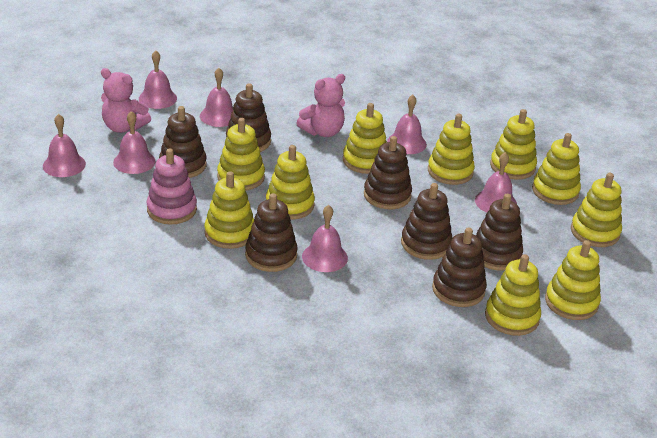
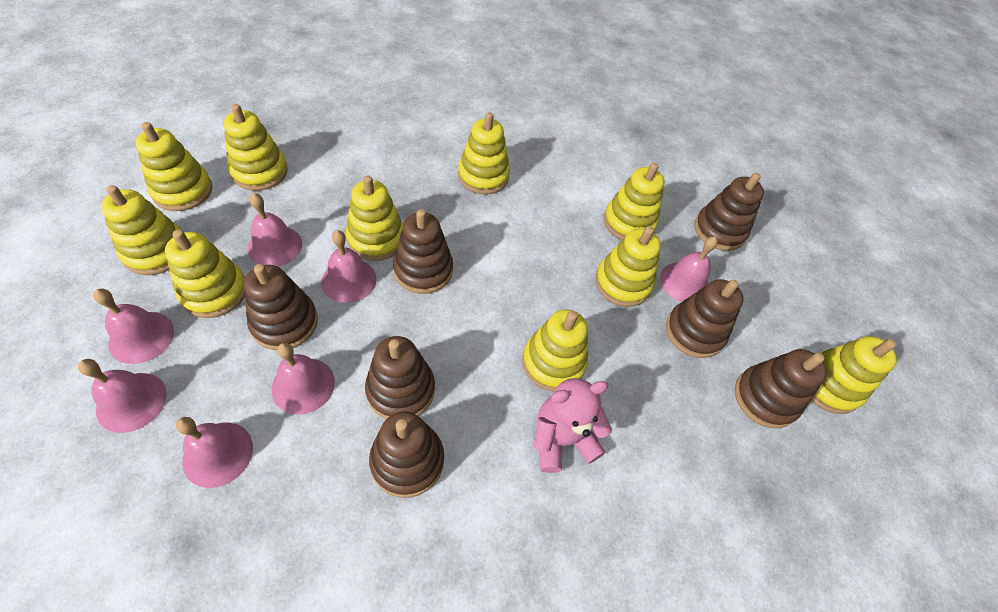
pink stacking toy: 1 -> 0
pink teddy bear: 2 -> 1

